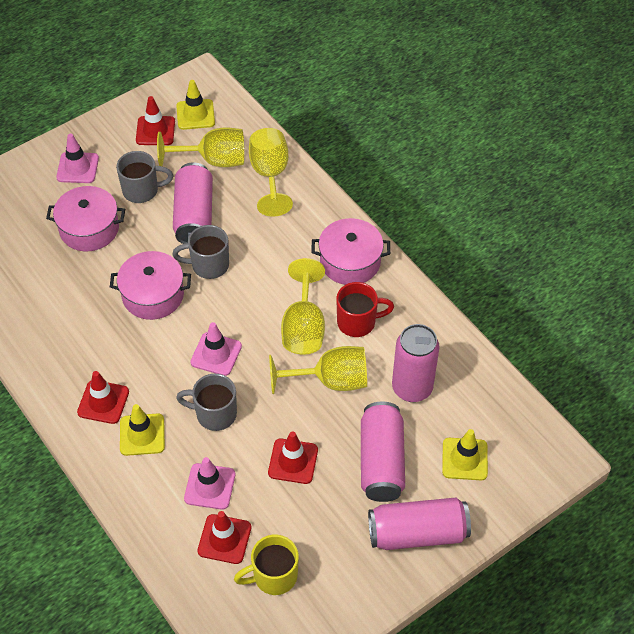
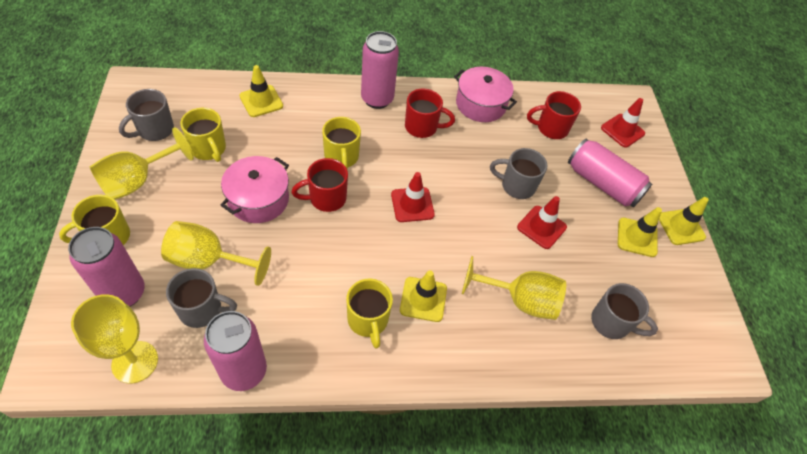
grey mug: 3 -> 4
pink pot: 3 -> 2
pink traffic cone: 3 -> 0
red mug: 1 -> 3
red traffic cone: 4 -> 3
yellow mug: 1 -> 4
yellow traffic cone: 3 -> 4

